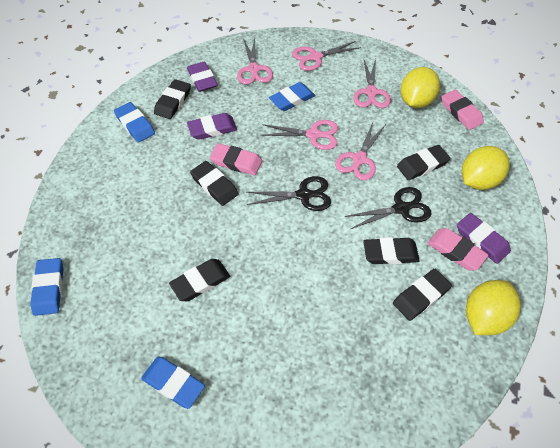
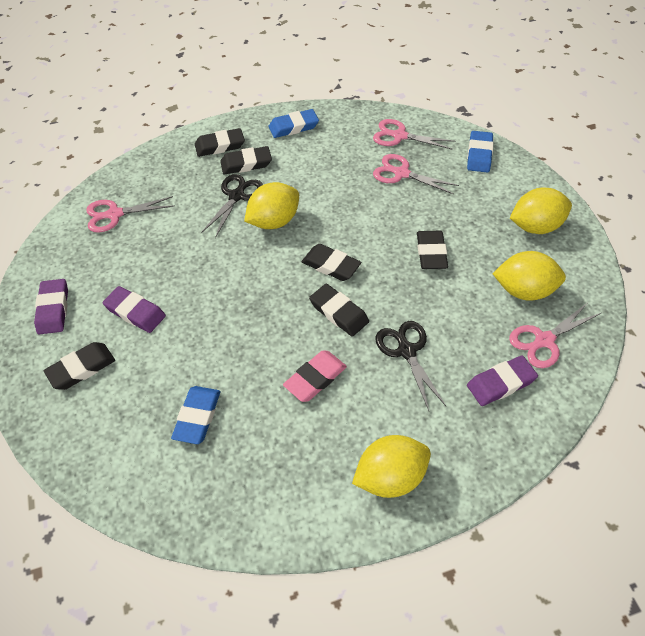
blue eraser: 4 -> 3
pink eraser: 3 -> 1
pink scissors: 5 -> 4
yellow lemon: 3 -> 4

